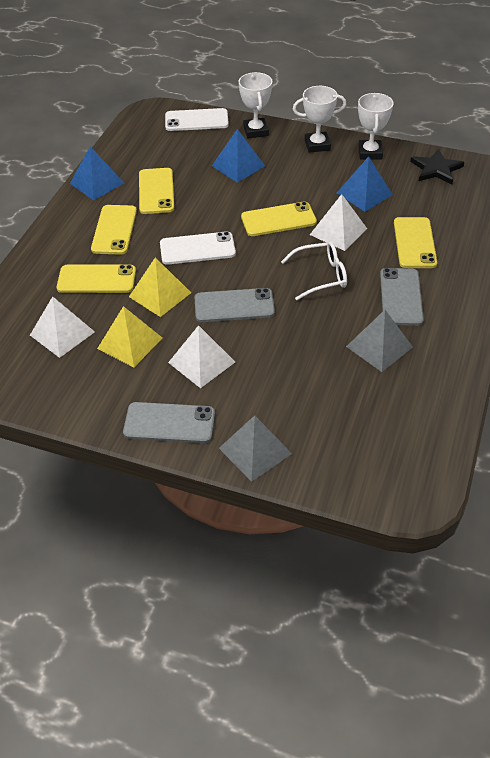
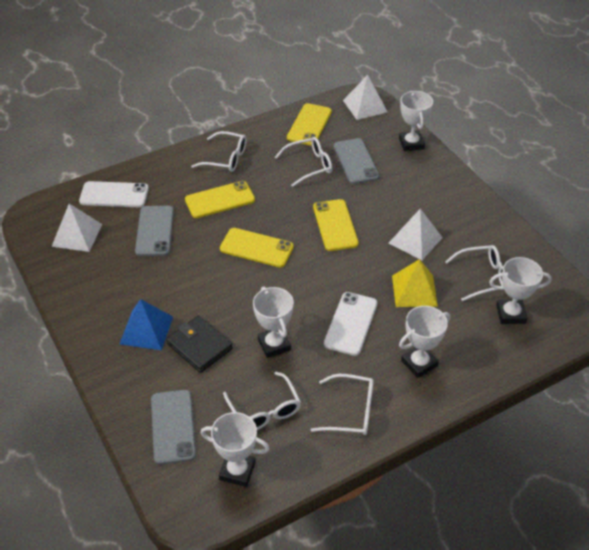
black star: 1 -> 0
black wallet: 0 -> 1
blue pyramid: 3 -> 1
grey pyramid: 2 -> 0
white glasses: 1 -> 5
white trophy: 3 -> 5
yellow phone: 5 -> 4
yellow pyramid: 2 -> 1

